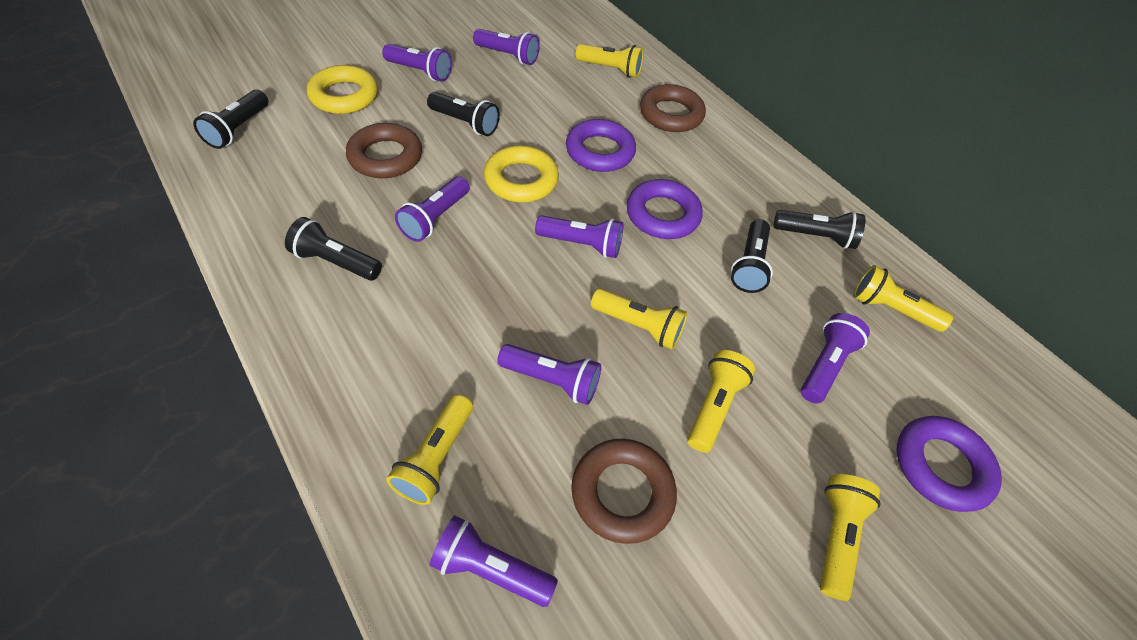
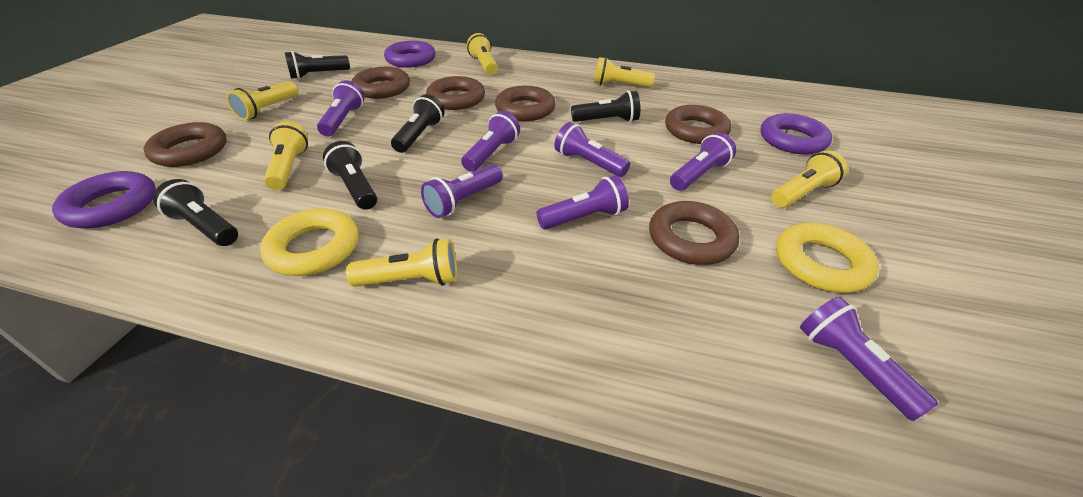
brown ring: 3 -> 6

